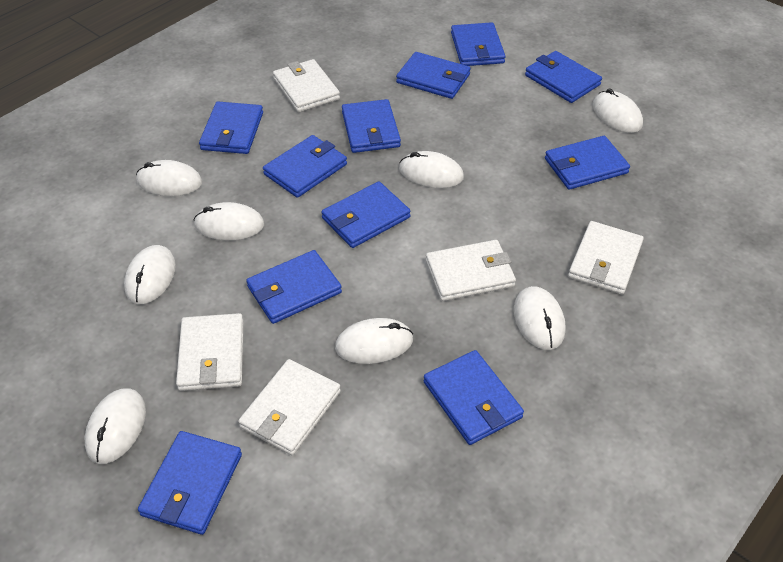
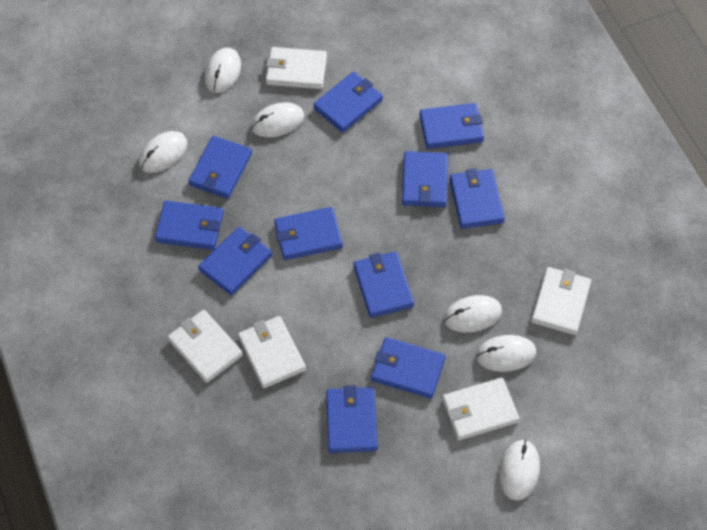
white mouse: 8 -> 6

